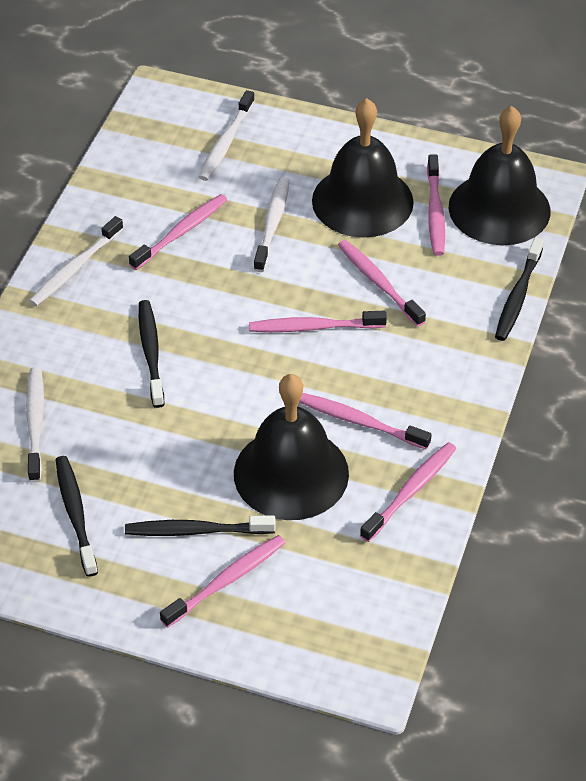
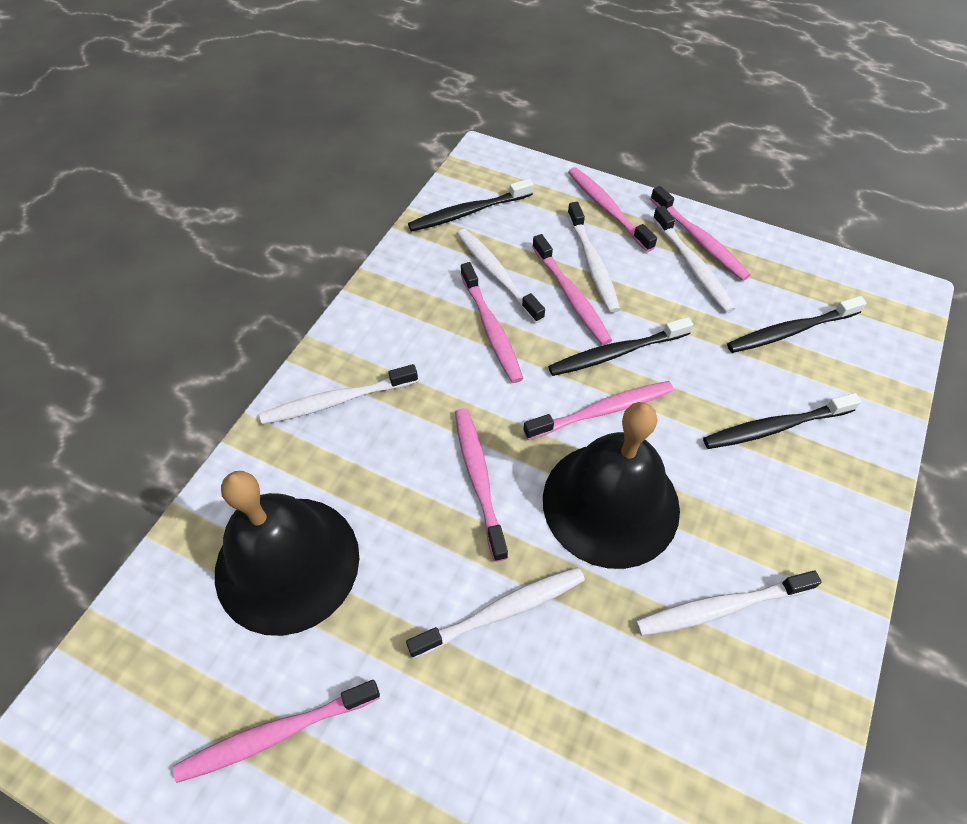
black bell: 3 -> 2
white toothbrush: 4 -> 6

